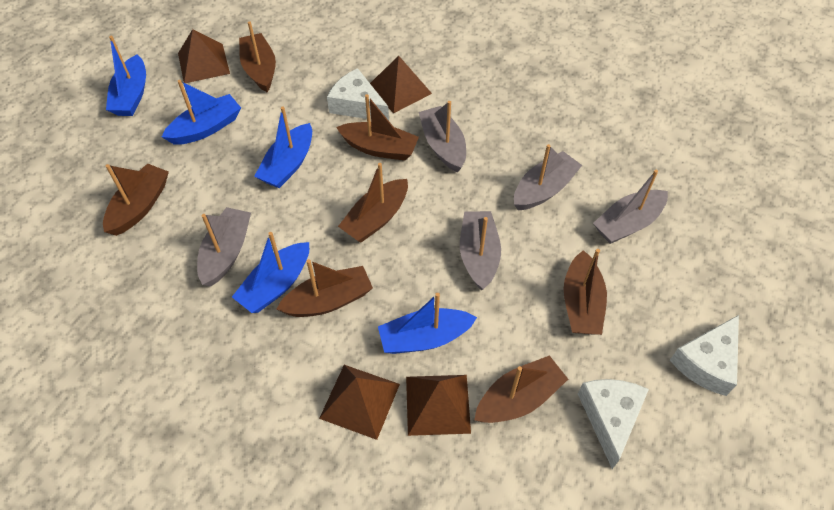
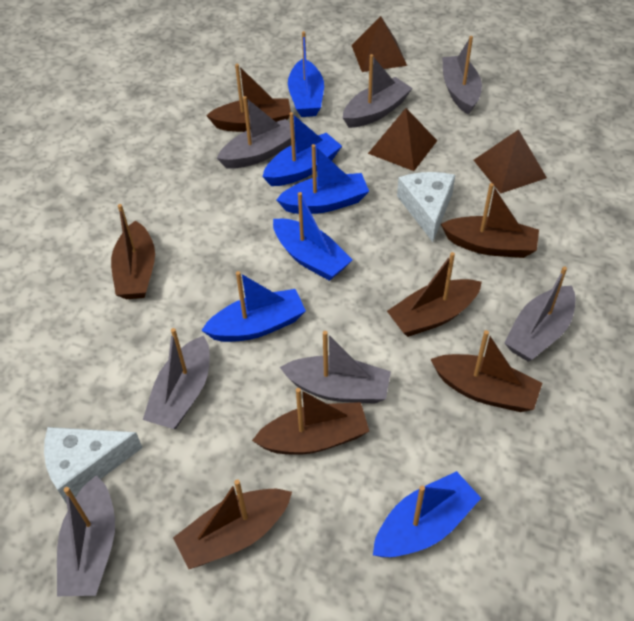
blue boat: 5 -> 6
brown pyramid: 4 -> 3
grey boat: 5 -> 7
white cheese: 3 -> 2

